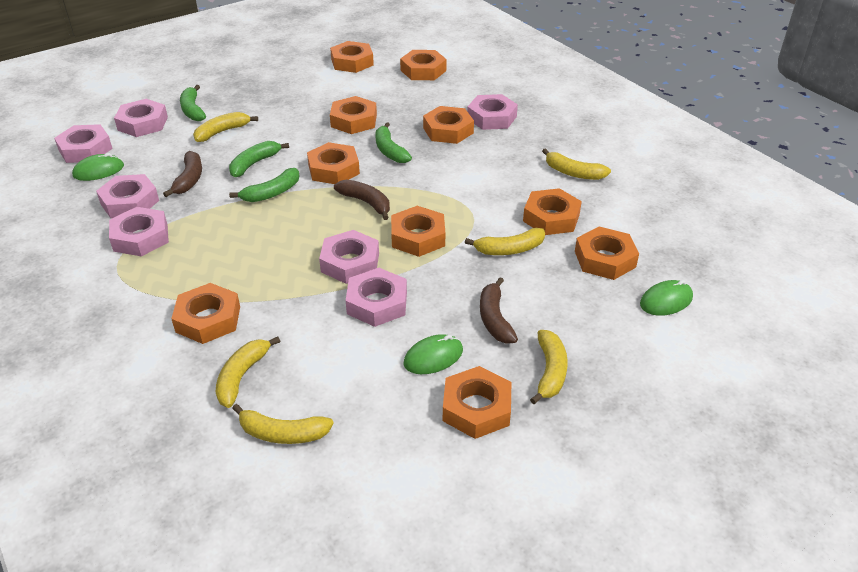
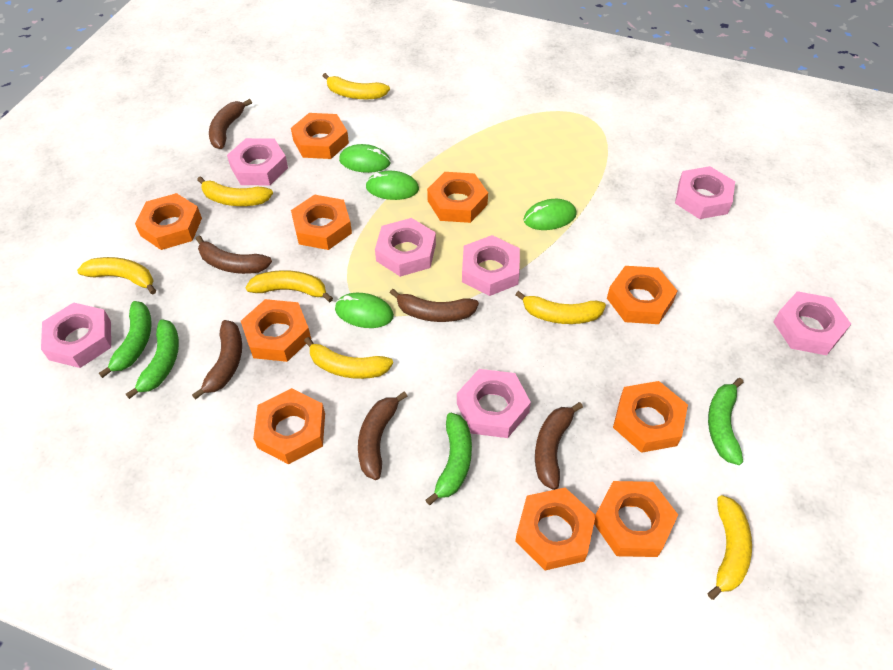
brown banana: 3 -> 6
green mouse: 3 -> 4
yellow banana: 6 -> 7

